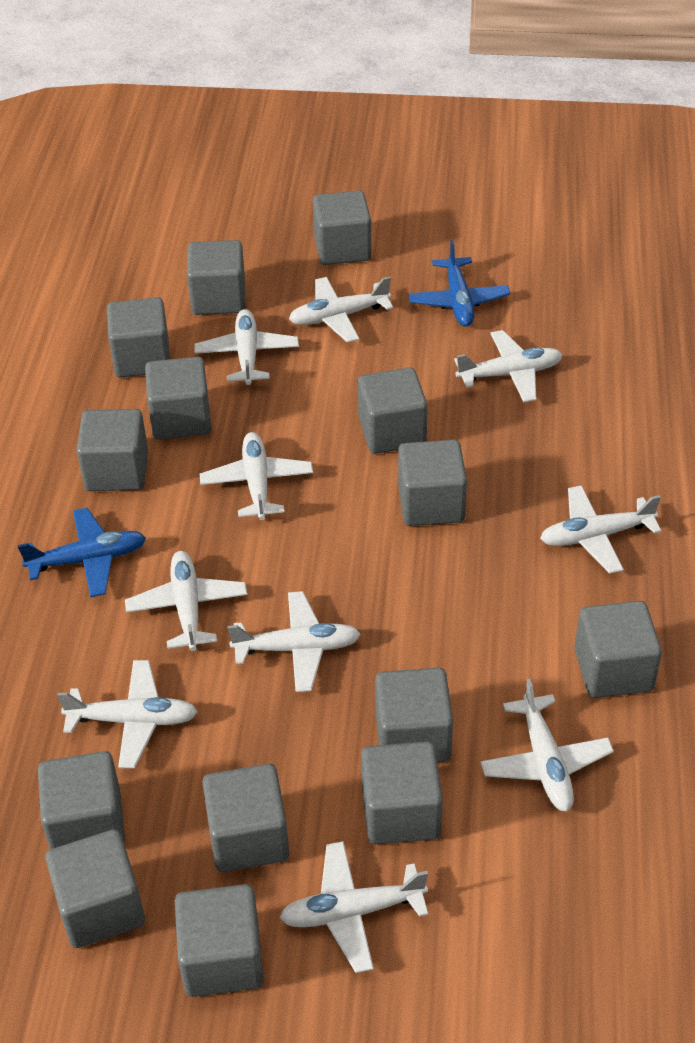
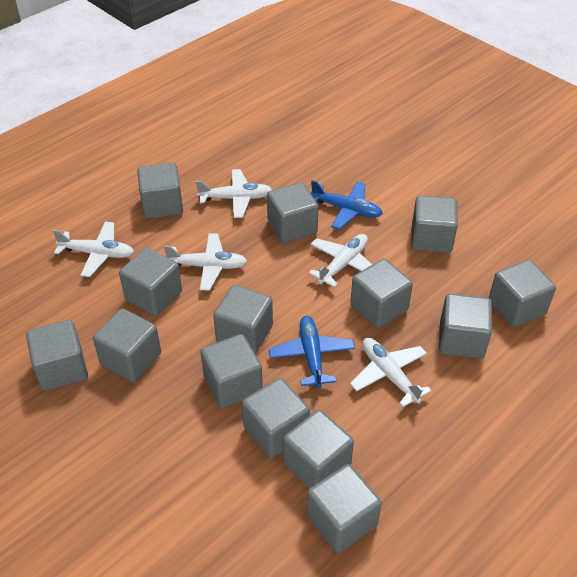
white plane: 10 -> 5

